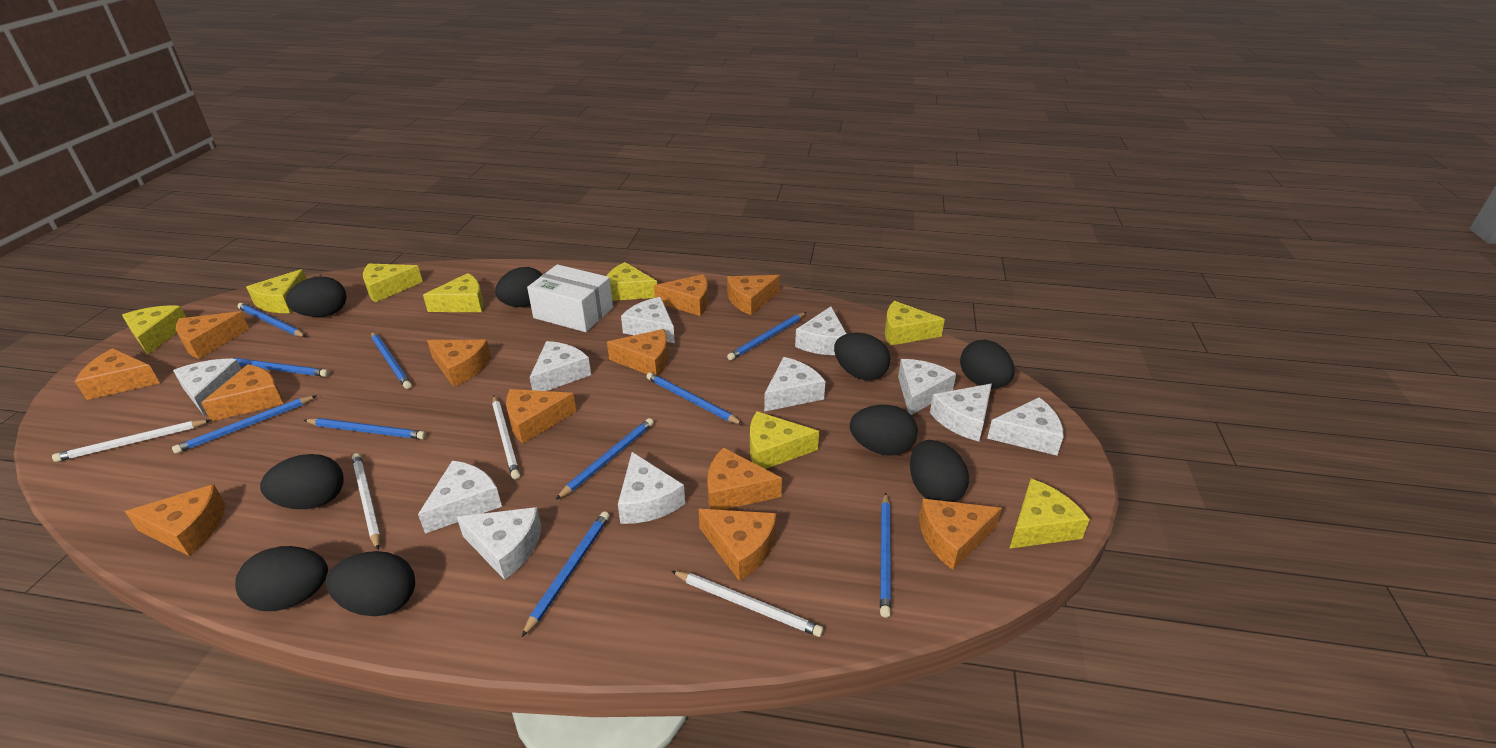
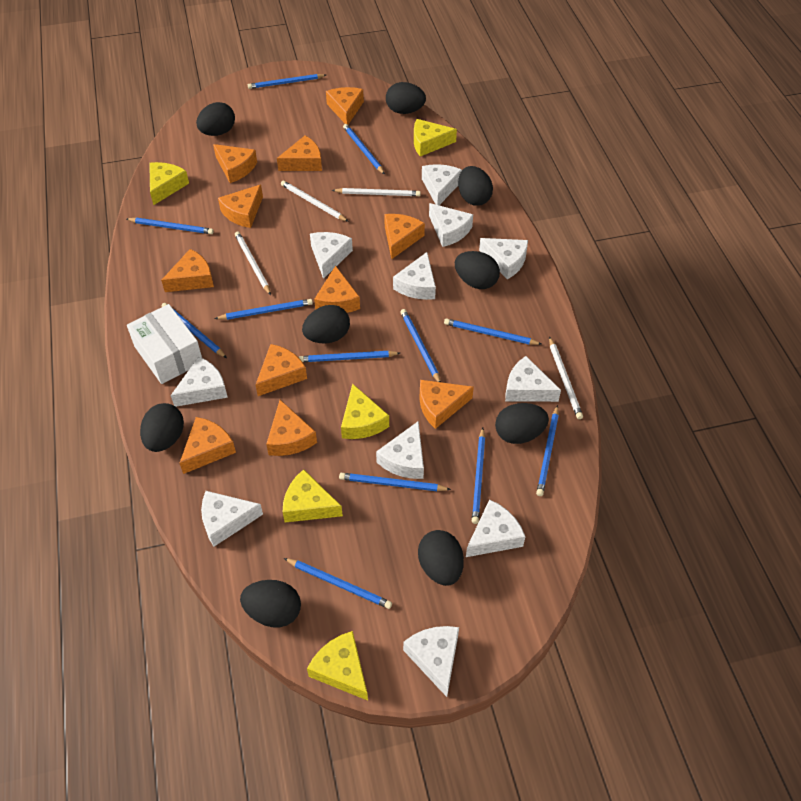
blue pencil: 10 -> 12
orange cheese: 12 -> 11
yellow cheese: 8 -> 5

